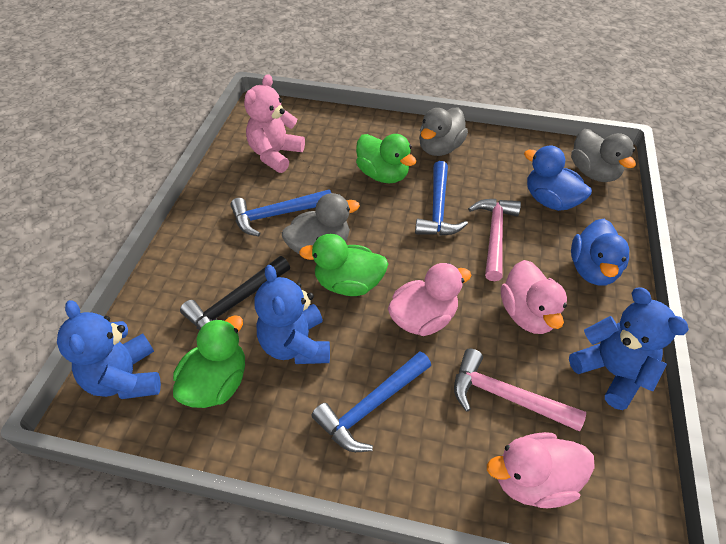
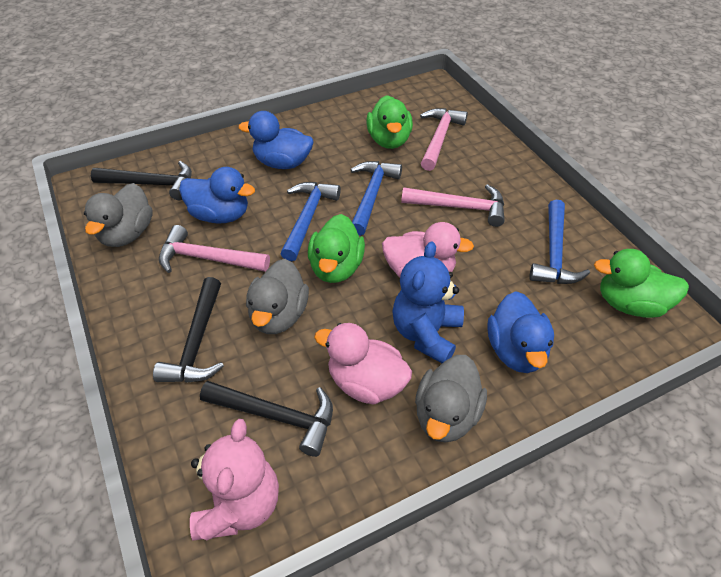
black hammer: 1 -> 3
blue duck: 2 -> 3
blue teddy bear: 3 -> 1
pink duck: 3 -> 2
pink hammer: 2 -> 3

